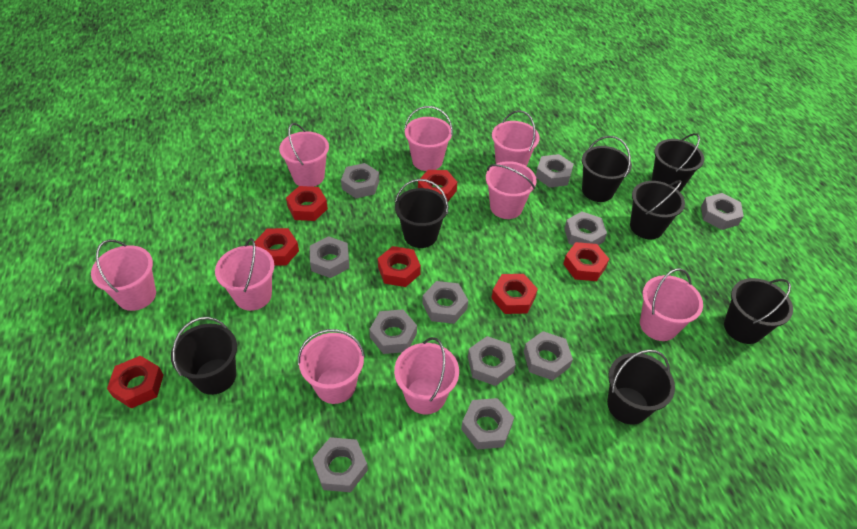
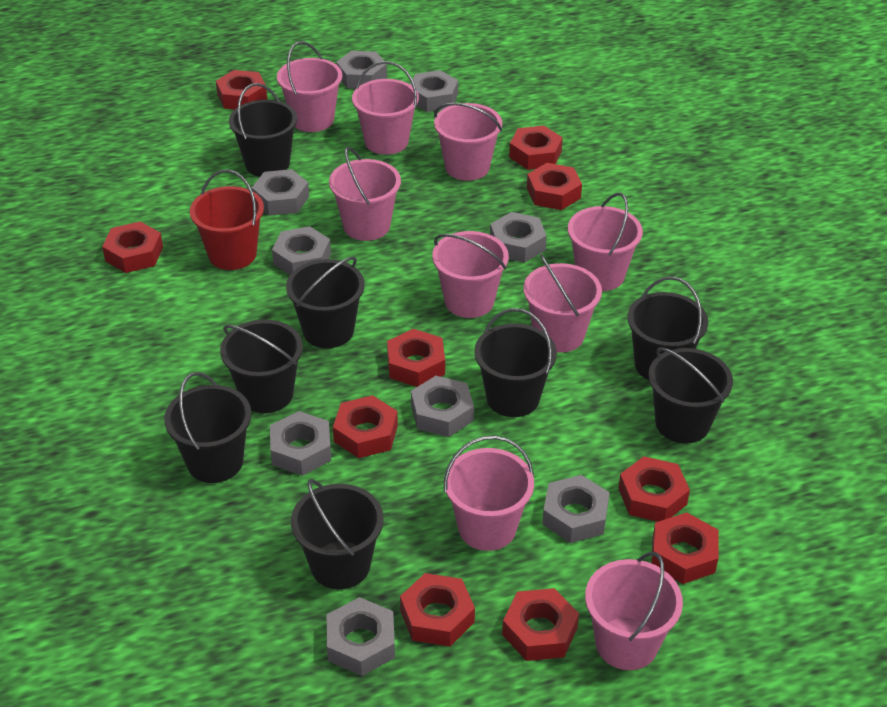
black bucket: 7 -> 8
grey nut: 11 -> 9
red bucket: 0 -> 1
red nut: 7 -> 10

